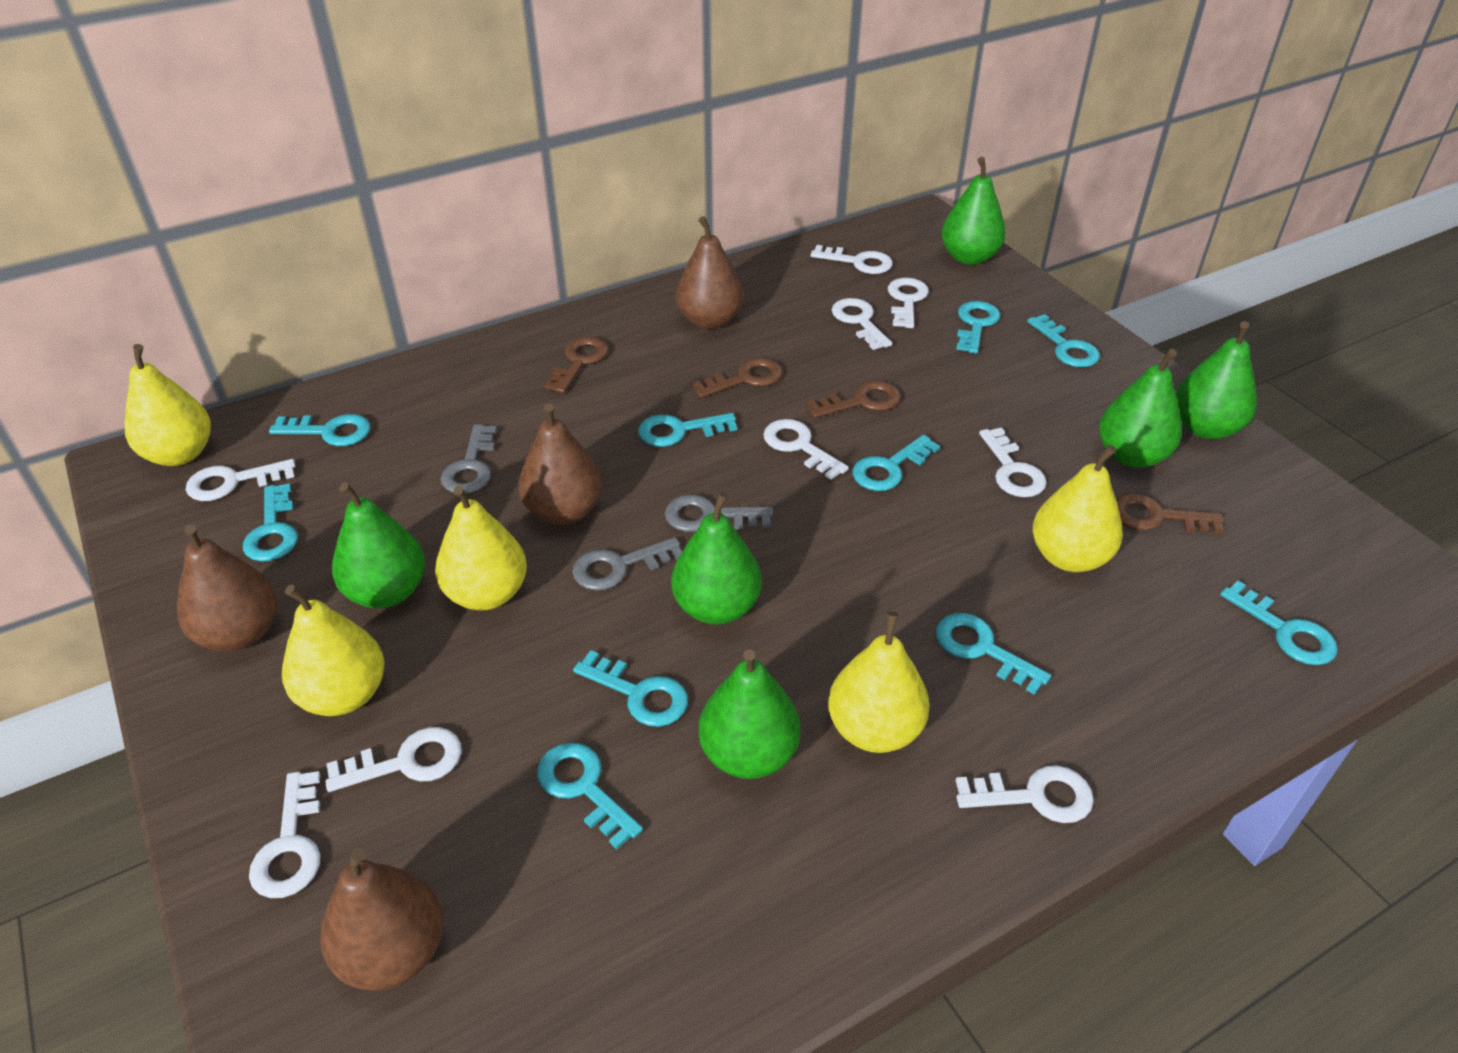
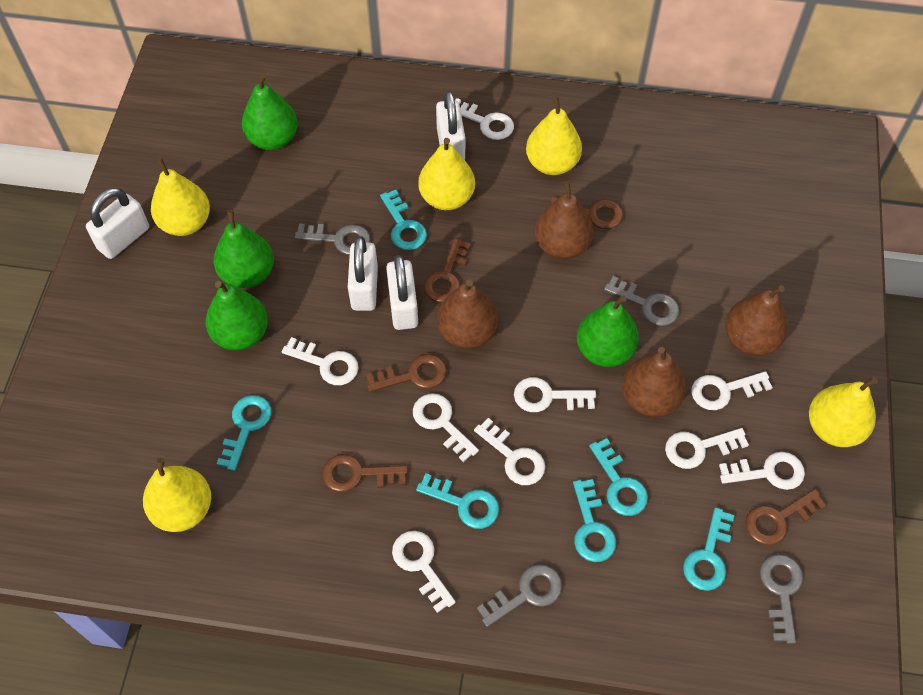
brown key: 4 -> 5
green pear: 6 -> 4
grey key: 3 -> 4
turquoise key: 10 -> 6
white padlock: 0 -> 4

